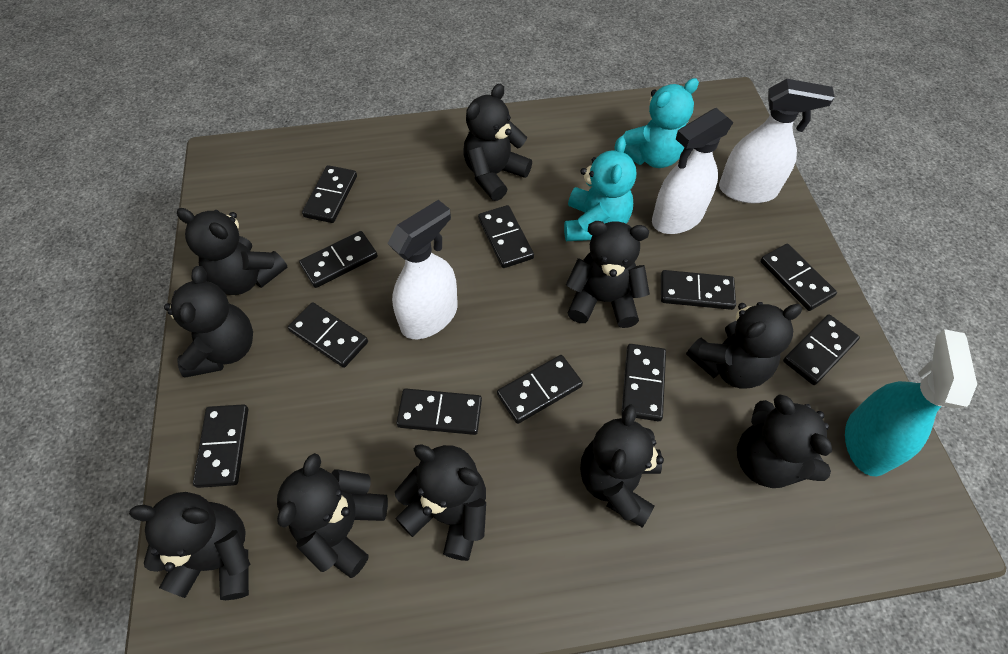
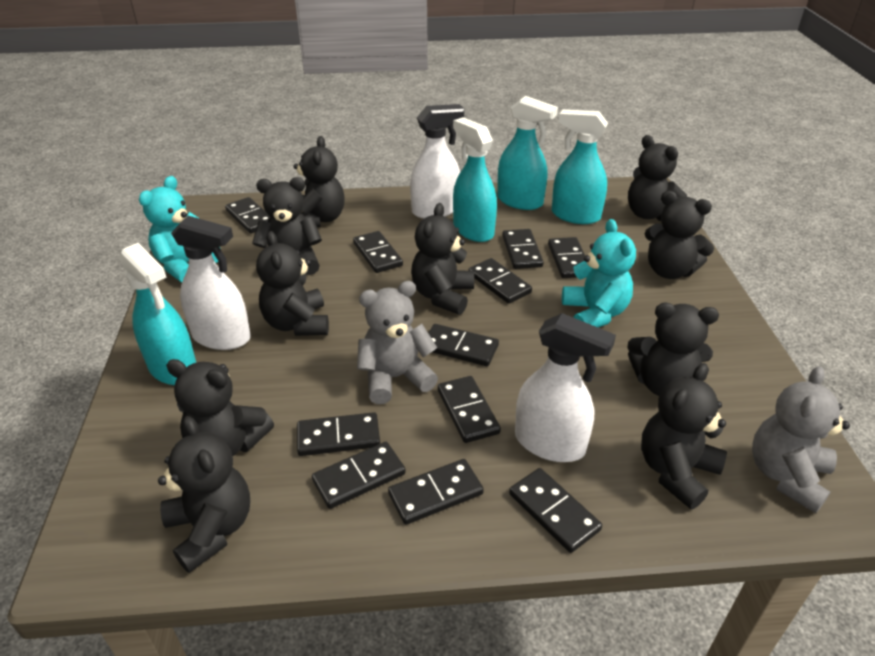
grey teddy bear: 0 -> 2
turquoise spray bottle: 1 -> 4

